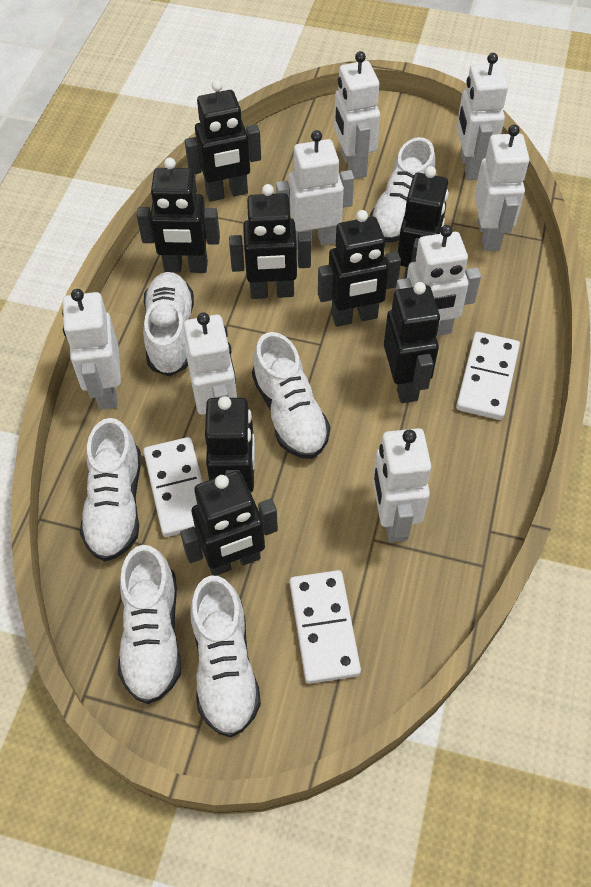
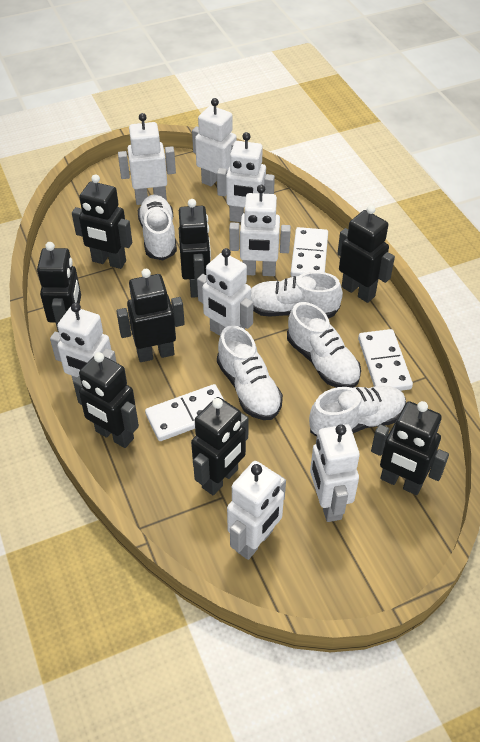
white shoe: 6 -> 5

